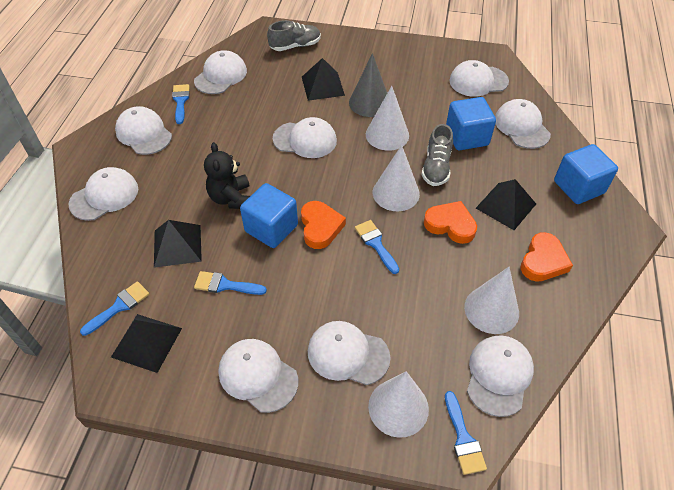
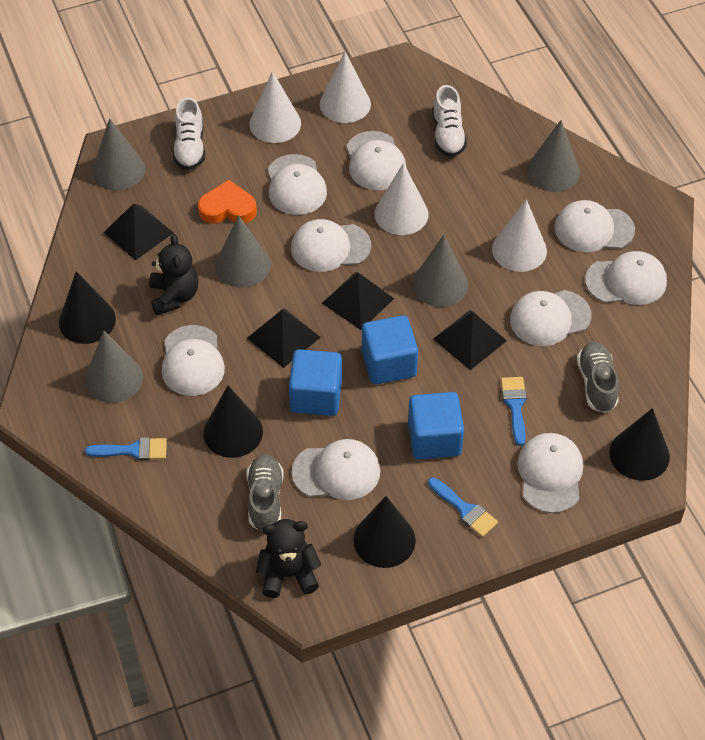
black cone: 0 -> 4
black teddy bear: 1 -> 2
blue brush: 5 -> 3
grey cone: 1 -> 5
orange heart: 3 -> 1
white shoe: 0 -> 2

